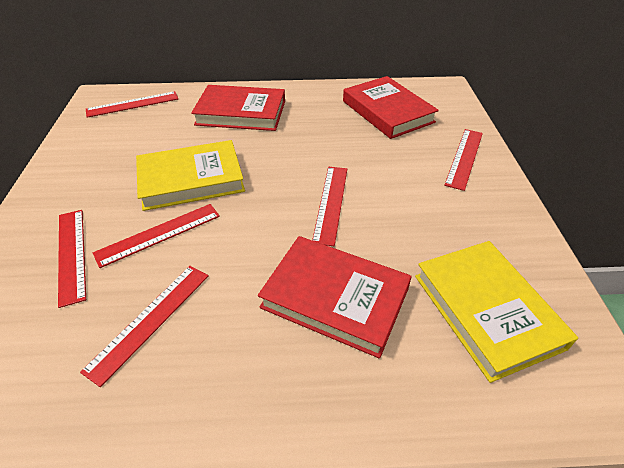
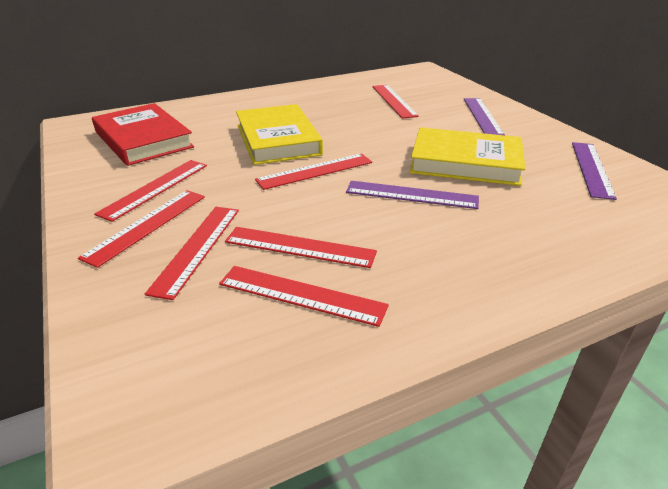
purple ruler: 0 -> 3
red book: 3 -> 1
red ruler: 6 -> 7

